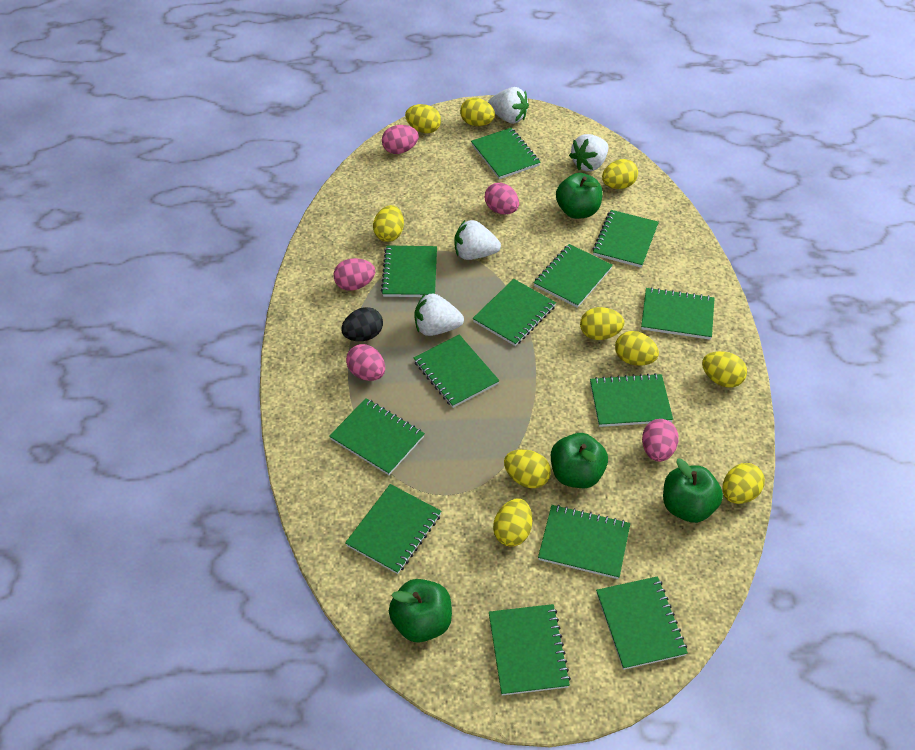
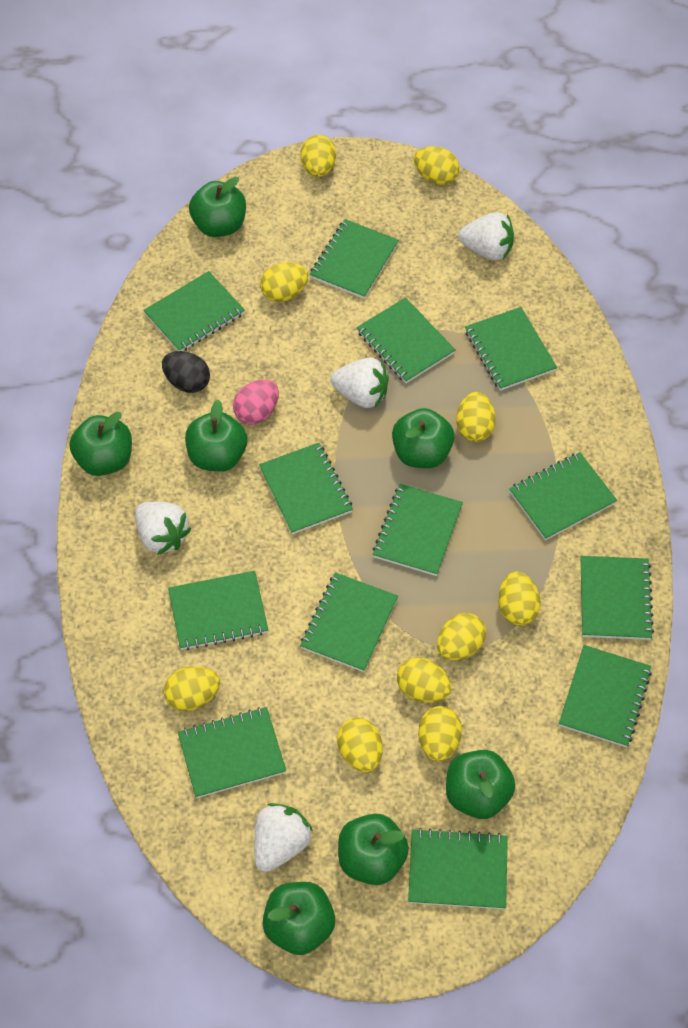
green apple: 4 -> 7
pink egg: 5 -> 1

